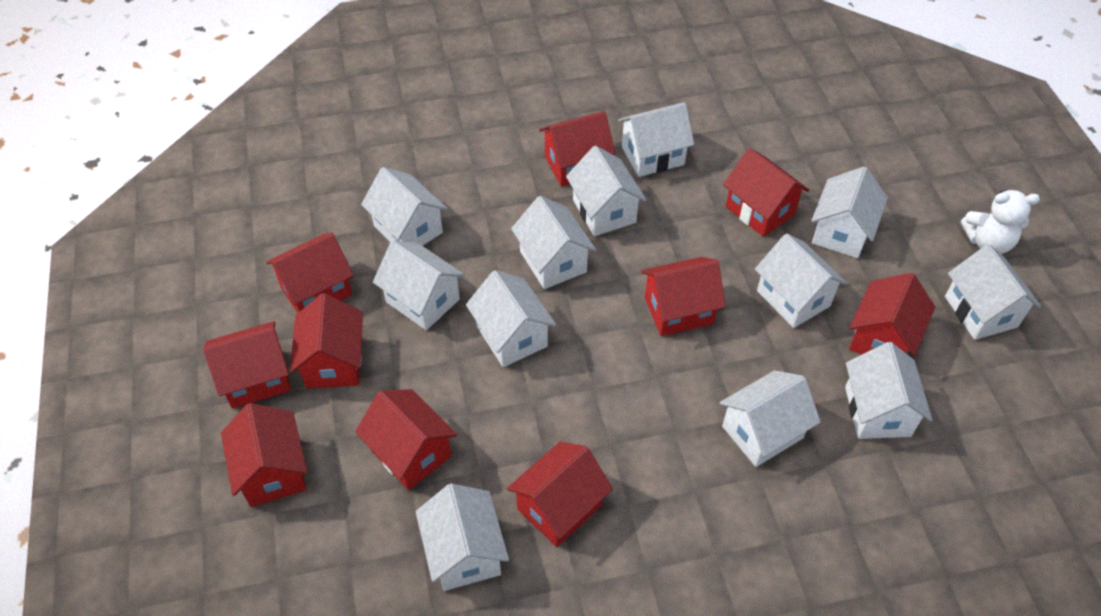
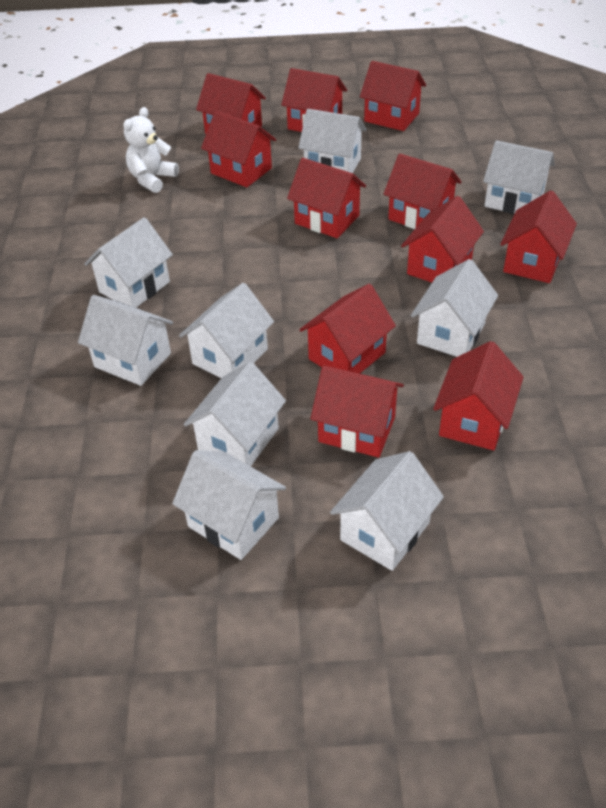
red house: 10 -> 11
white house: 12 -> 9

